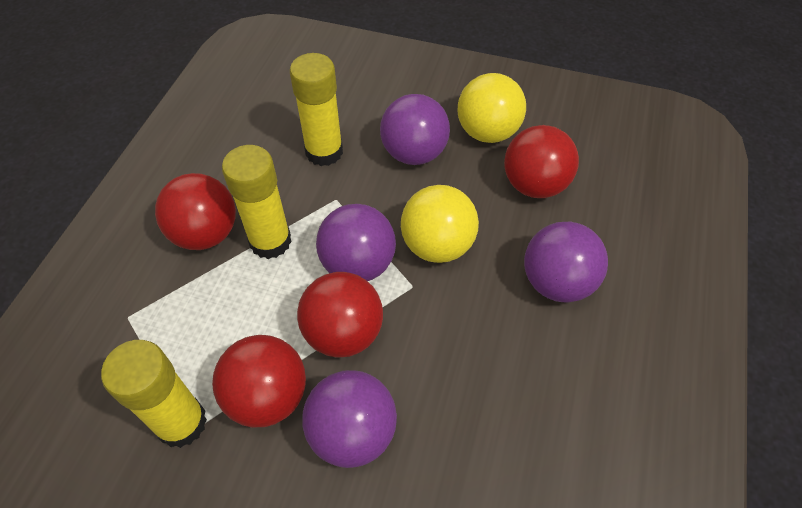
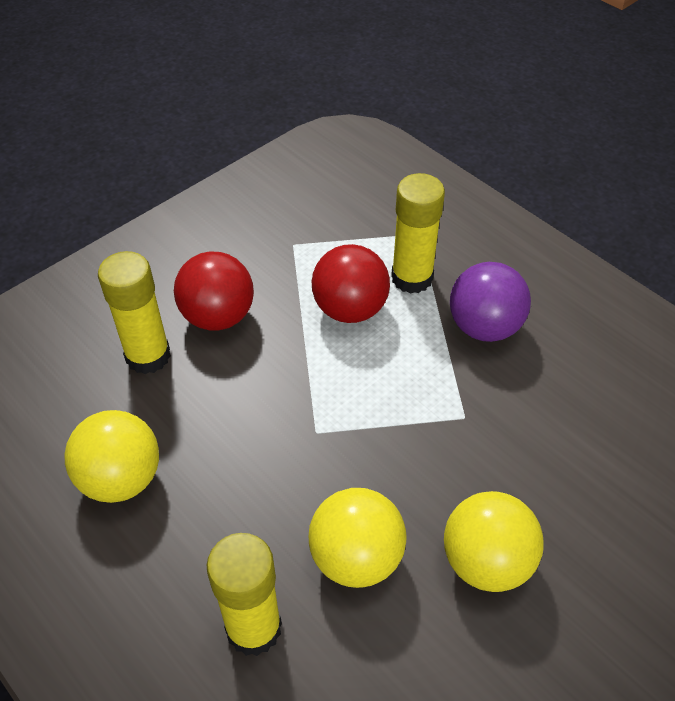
purple ball: 4 -> 1
red ball: 4 -> 2
yellow ball: 2 -> 3

